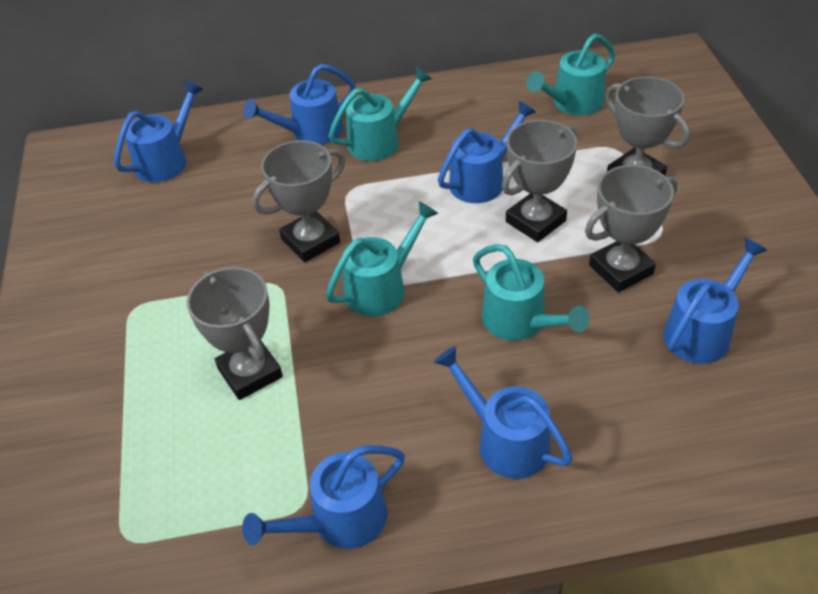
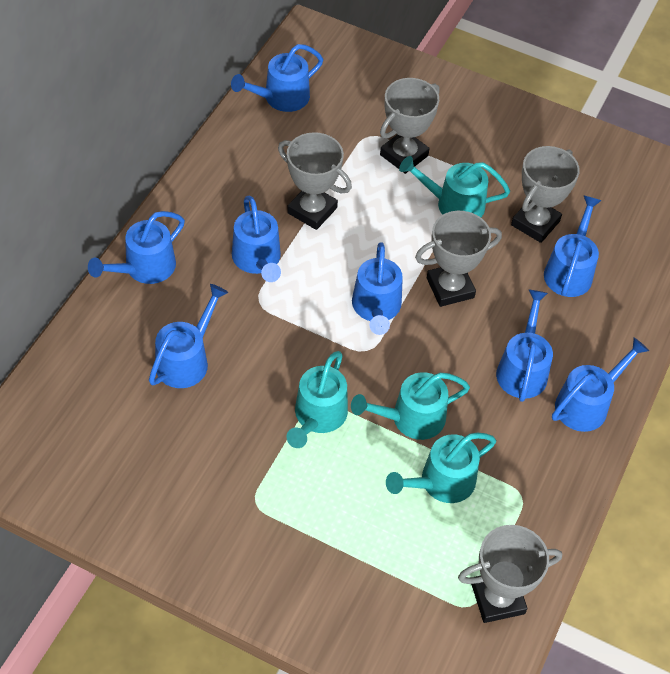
blue watering can: 6 -> 8

